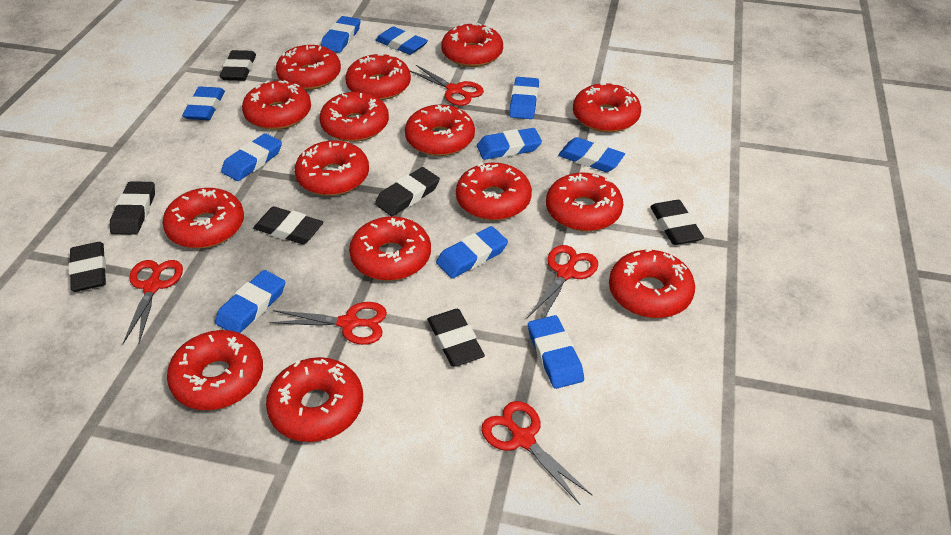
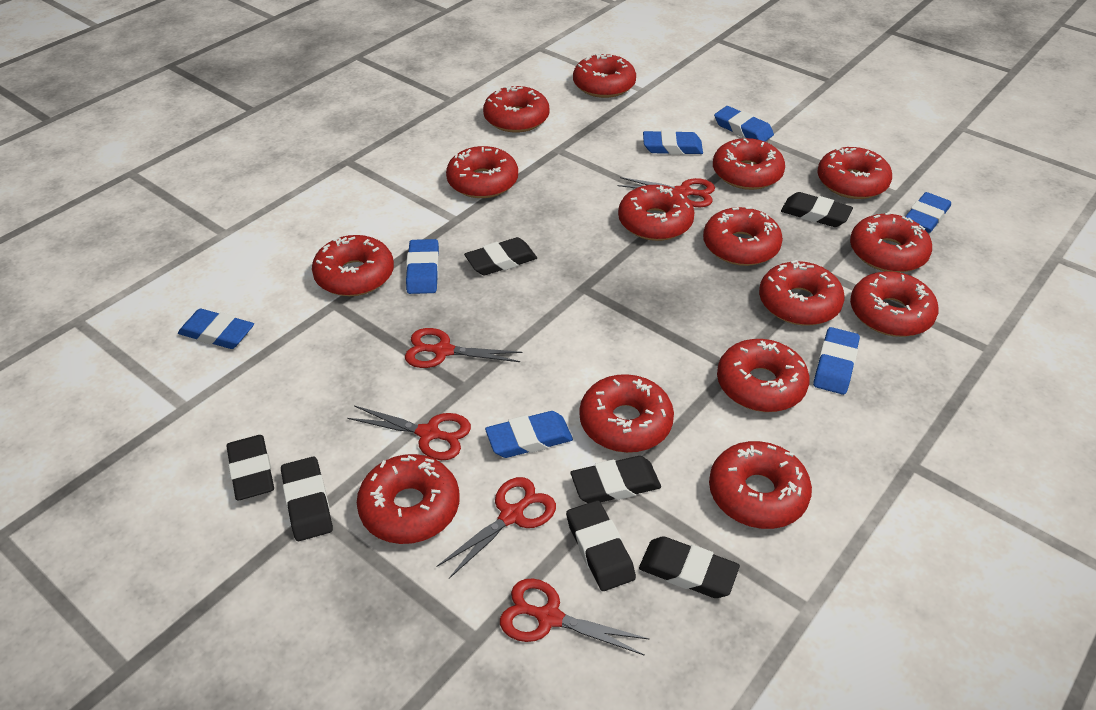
blue eraser: 10 -> 7

